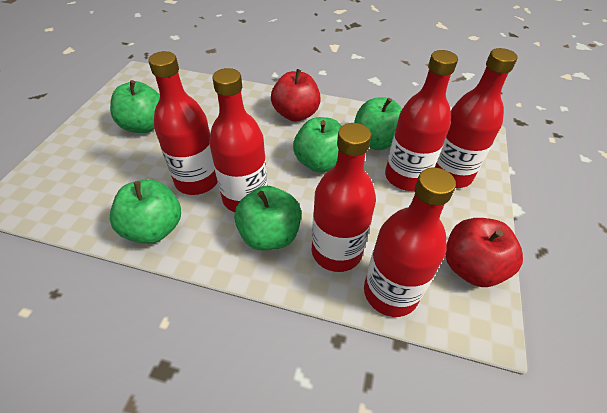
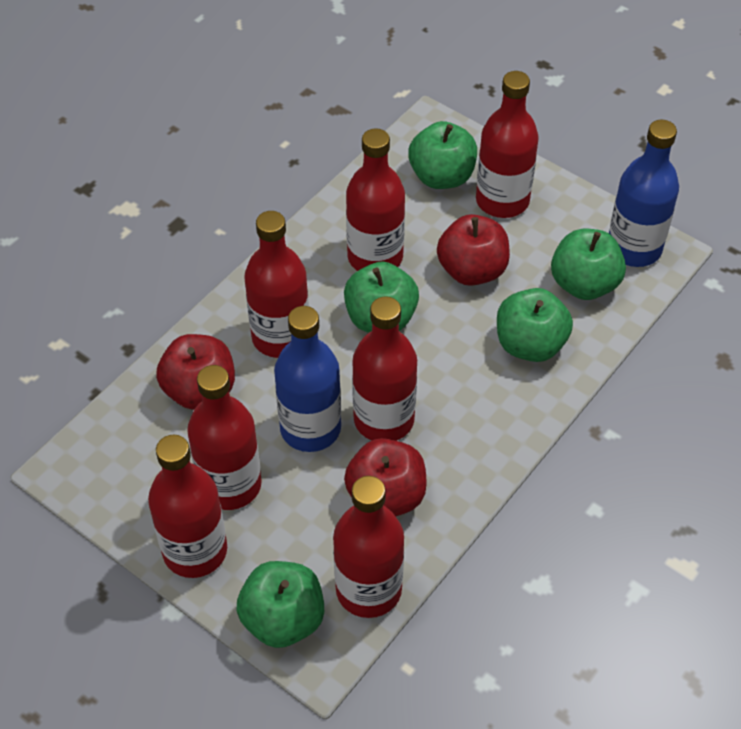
blue bottle: 0 -> 2
red apple: 2 -> 3
red bottle: 6 -> 7

